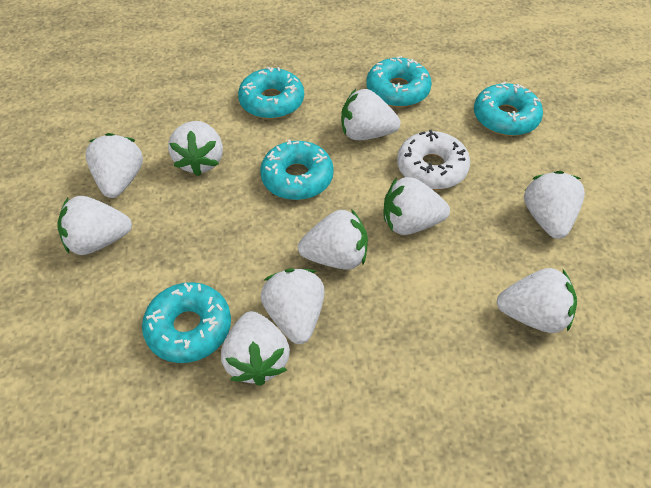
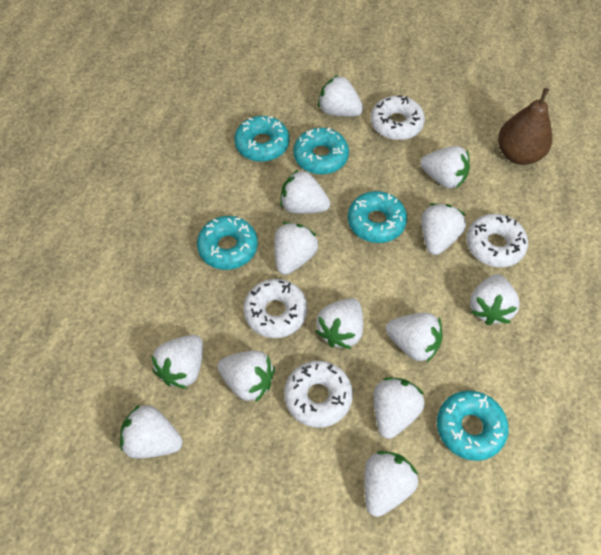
brown pear: 0 -> 1
white donut: 1 -> 4
white strawberry: 10 -> 13

